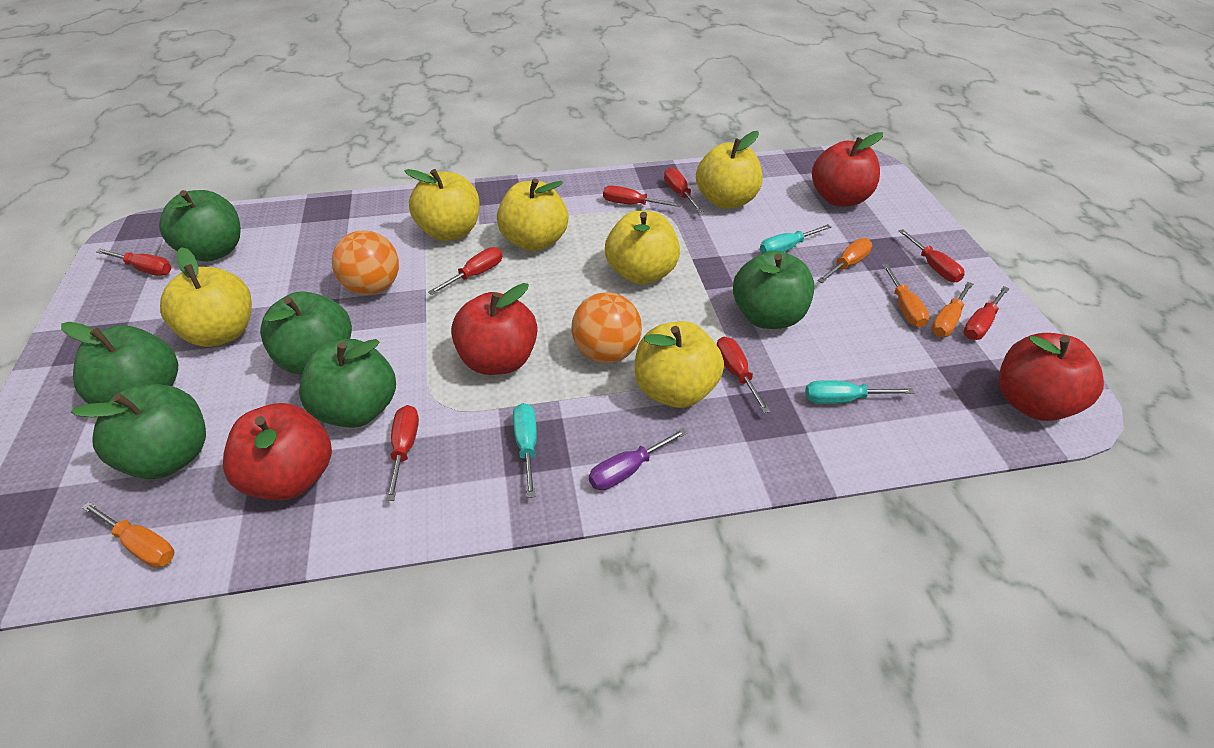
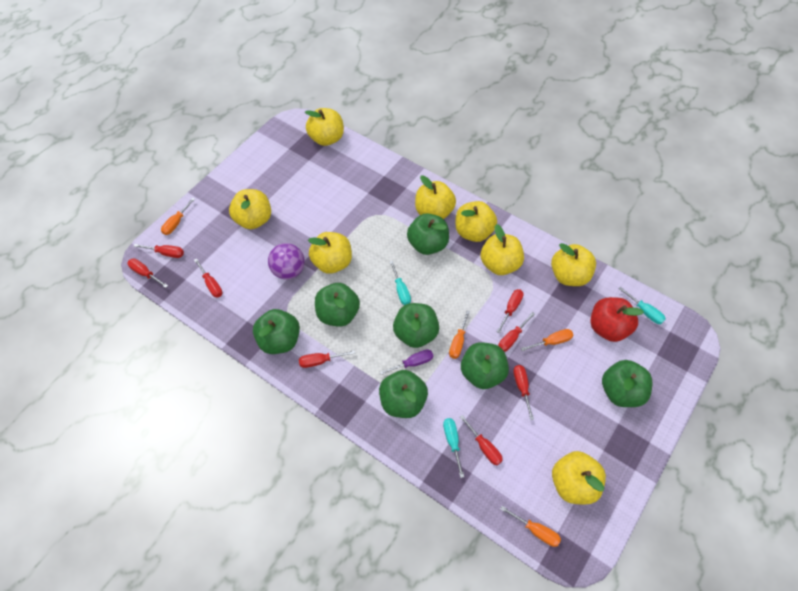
green apple: 6 -> 7
orange ball: 2 -> 0
purple ball: 0 -> 1
red apple: 4 -> 1
yellow apple: 6 -> 8

